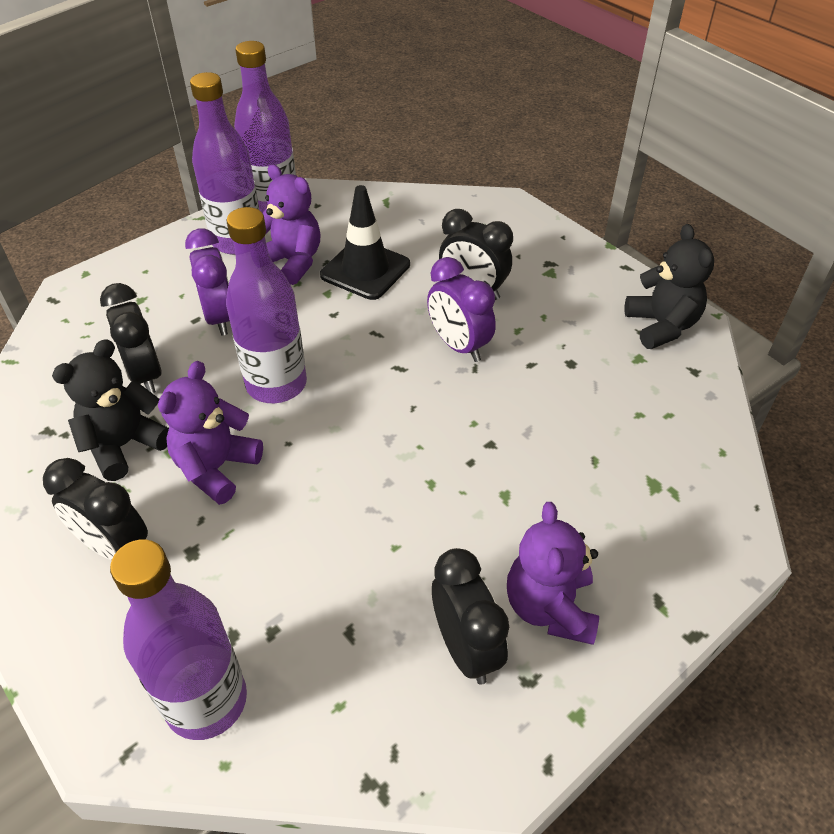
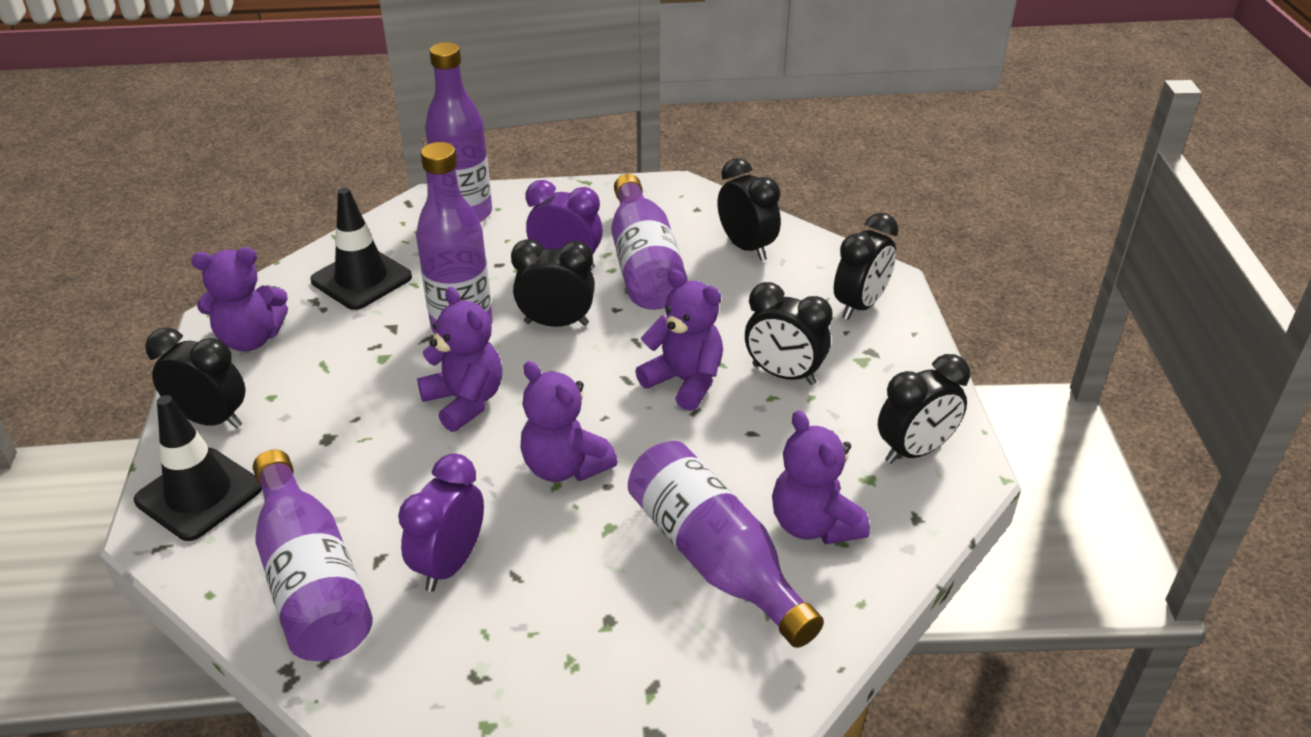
black clock: 4 -> 6
black teddy bear: 2 -> 0
black traffic cone: 1 -> 2
purple bottle: 4 -> 5
purple teddy bear: 3 -> 5

